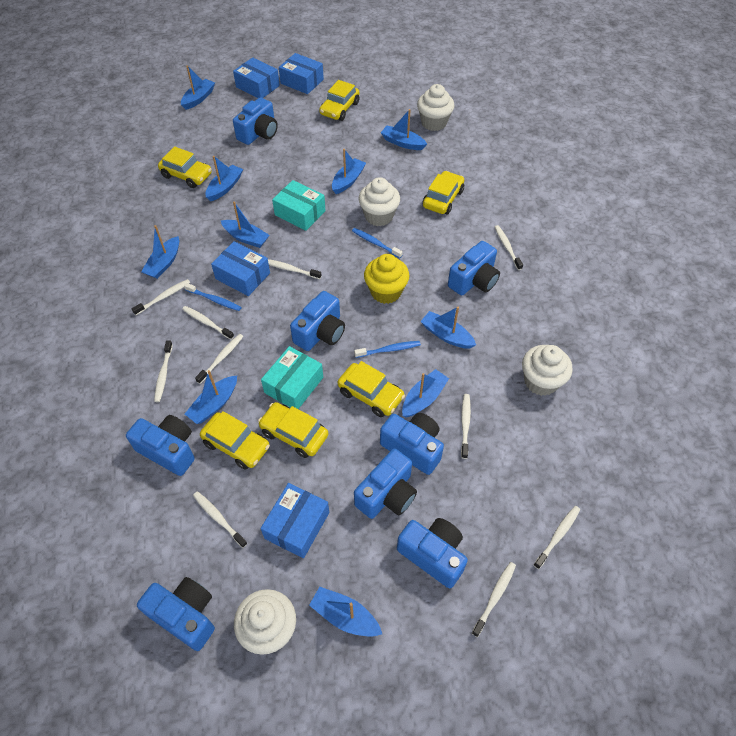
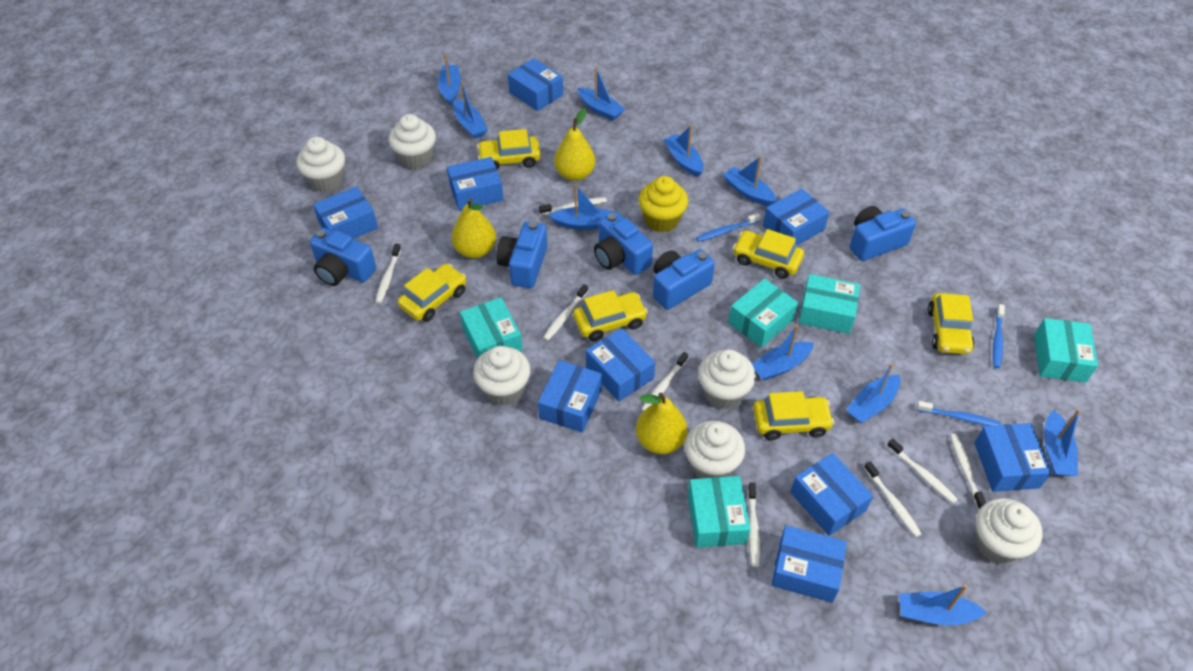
blue box: 4 -> 9
blue camera: 8 -> 5
turquoise box: 2 -> 5
white cupcake: 4 -> 6
white toothbrush: 10 -> 8
yellow pear: 0 -> 3

